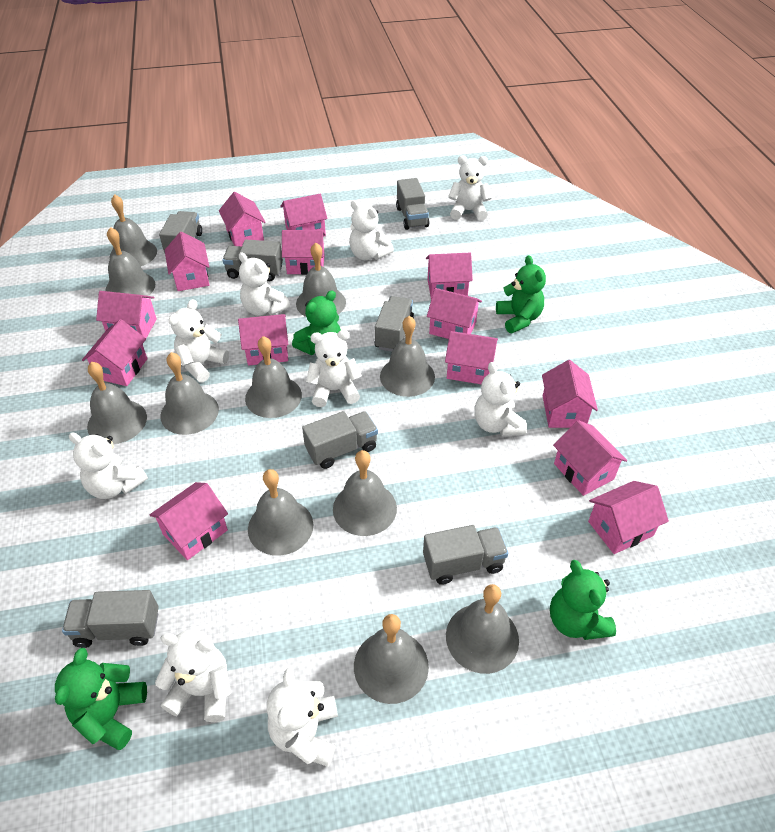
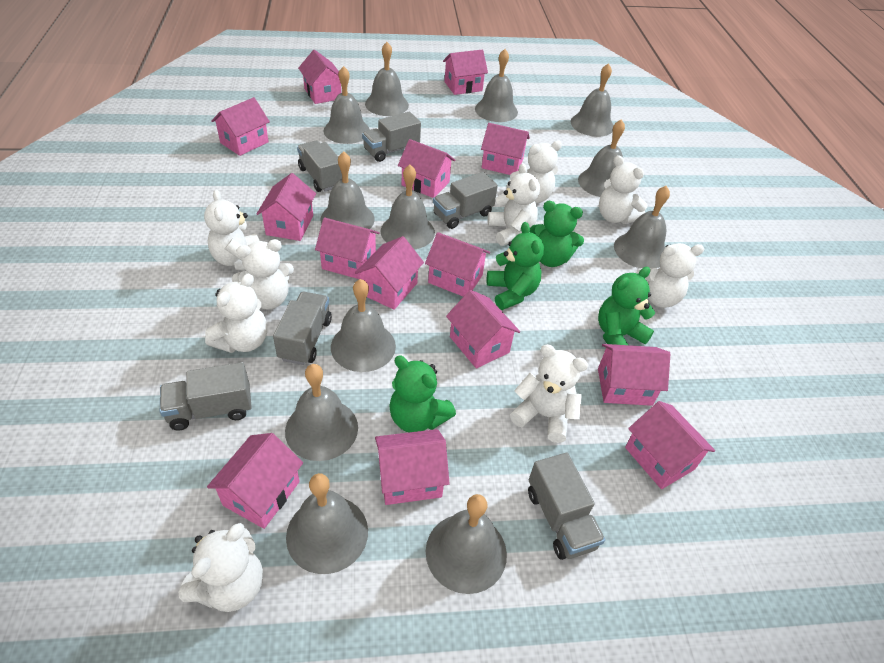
grey bell: 11 -> 12
grey truck: 7 -> 6

